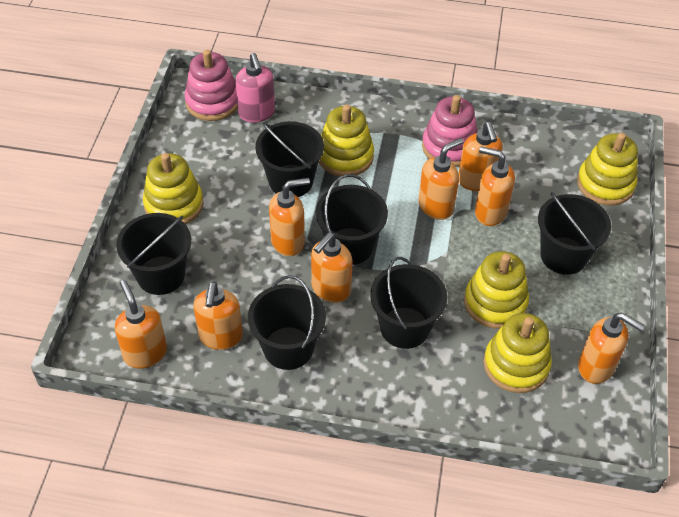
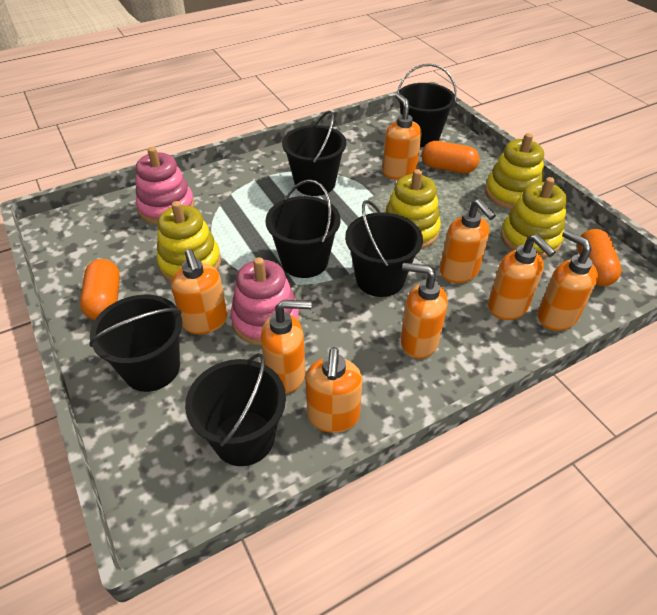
orange capsule: 0 -> 3
pink soap dispenser: 1 -> 0
yellow stacking toy: 5 -> 4

